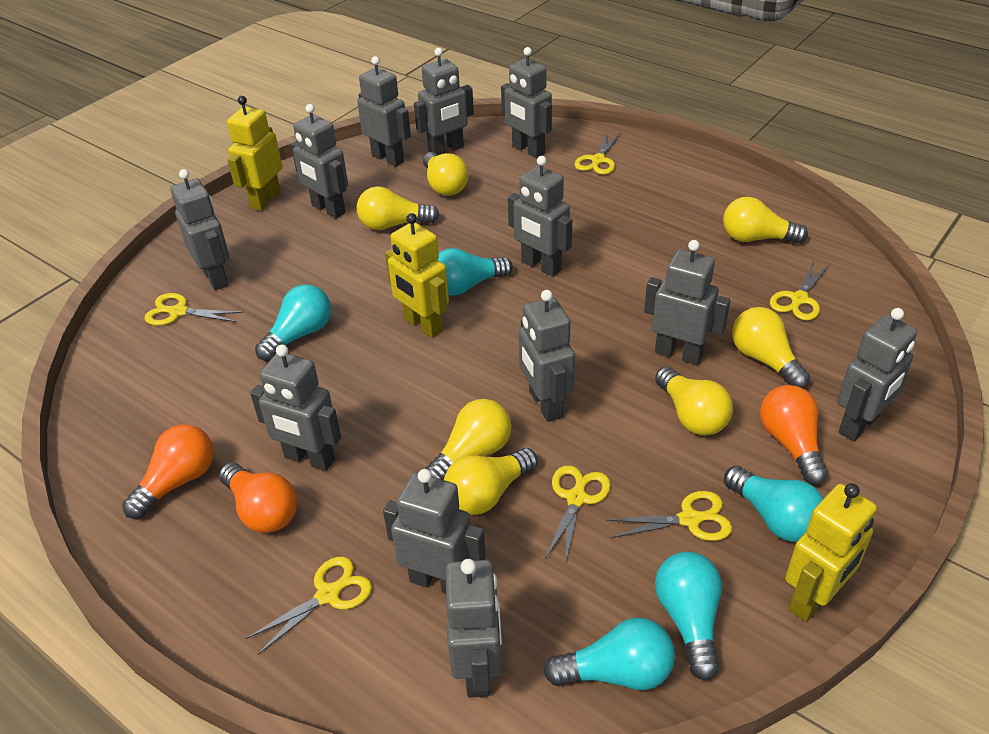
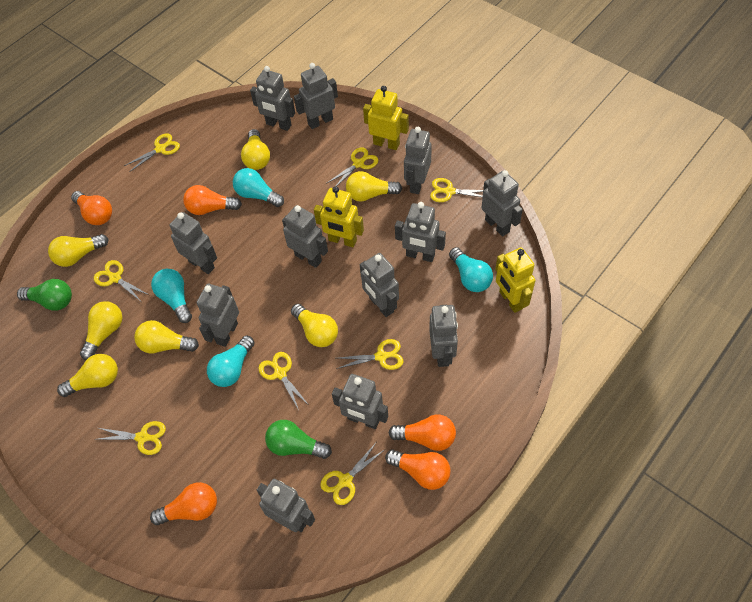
green light bulb: 0 -> 2
orange light bulb: 3 -> 5
turquoise light bulb: 5 -> 4
yellow scissors: 6 -> 8

